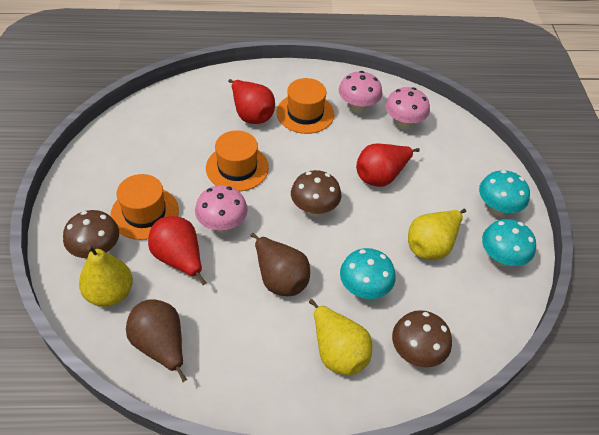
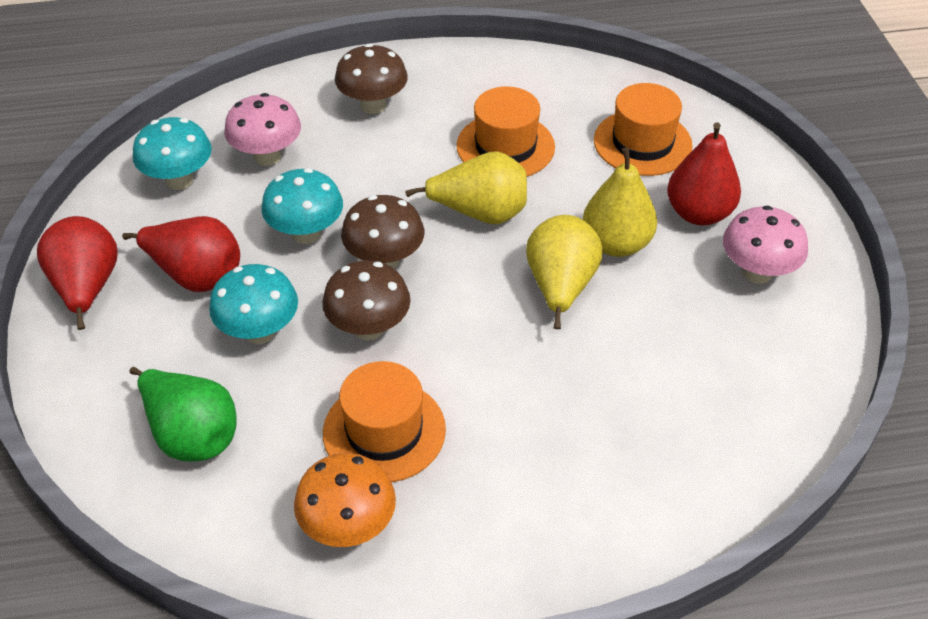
brown pear: 2 -> 0
green pear: 0 -> 1
orange mushroom: 0 -> 1
pink mushroom: 3 -> 2

